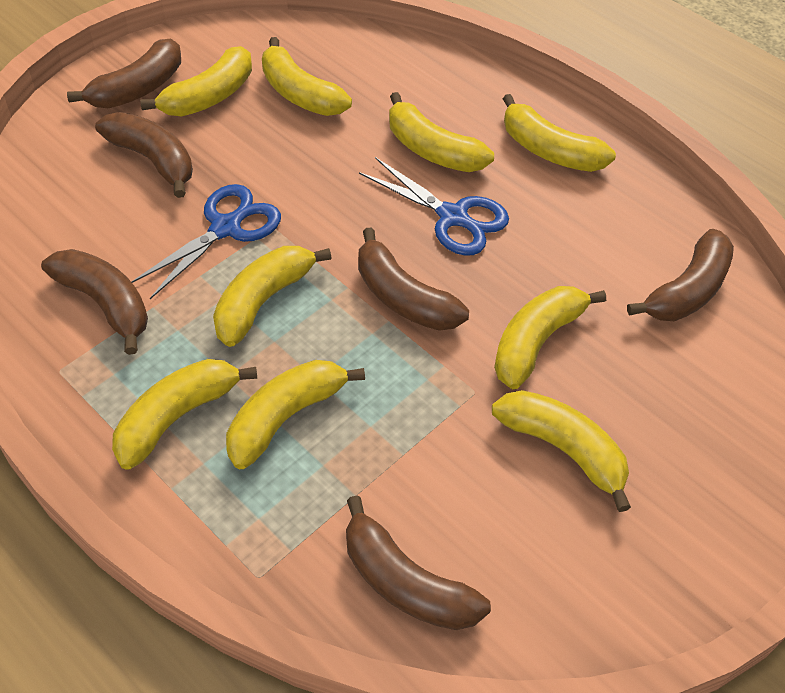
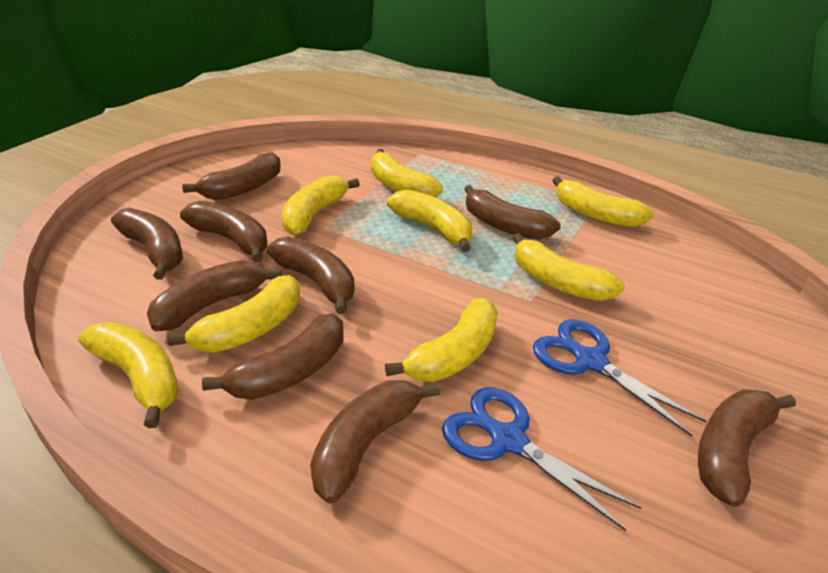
brown banana: 6 -> 9
yellow banana: 9 -> 8

